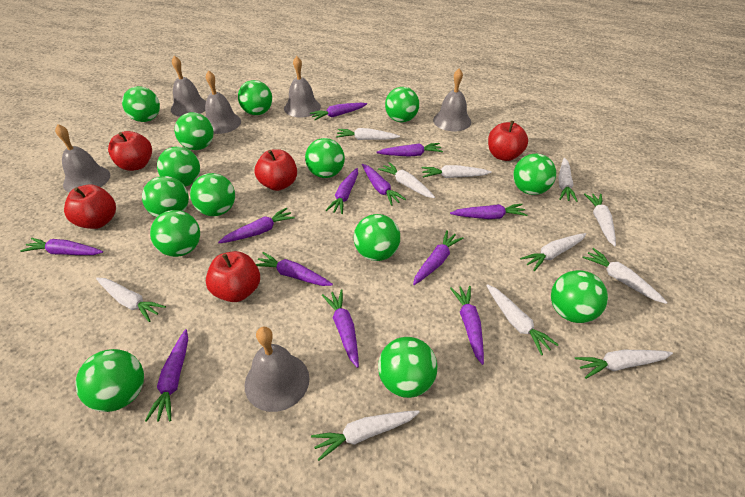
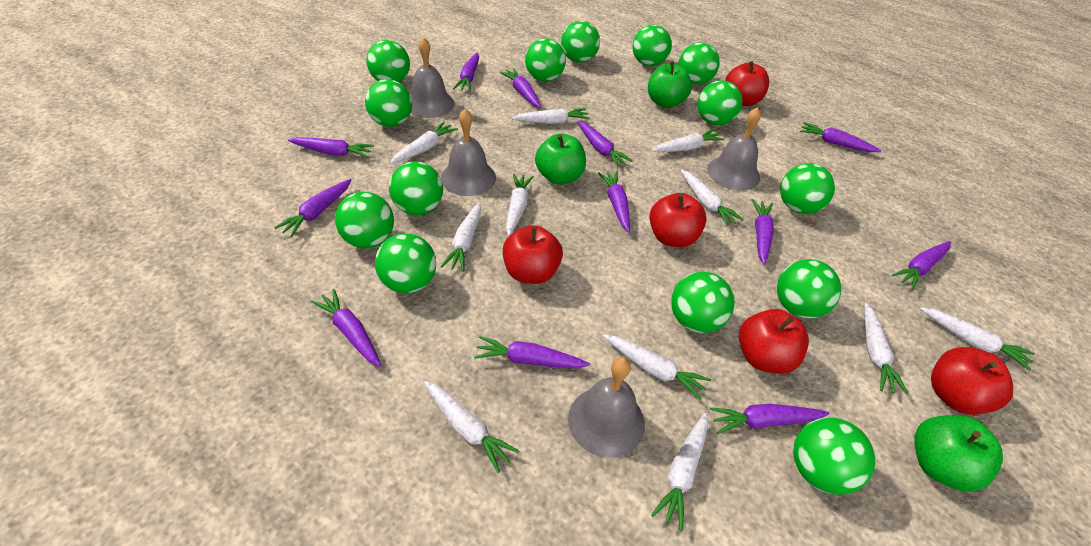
green apple: 0 -> 3
grey bell: 6 -> 4

